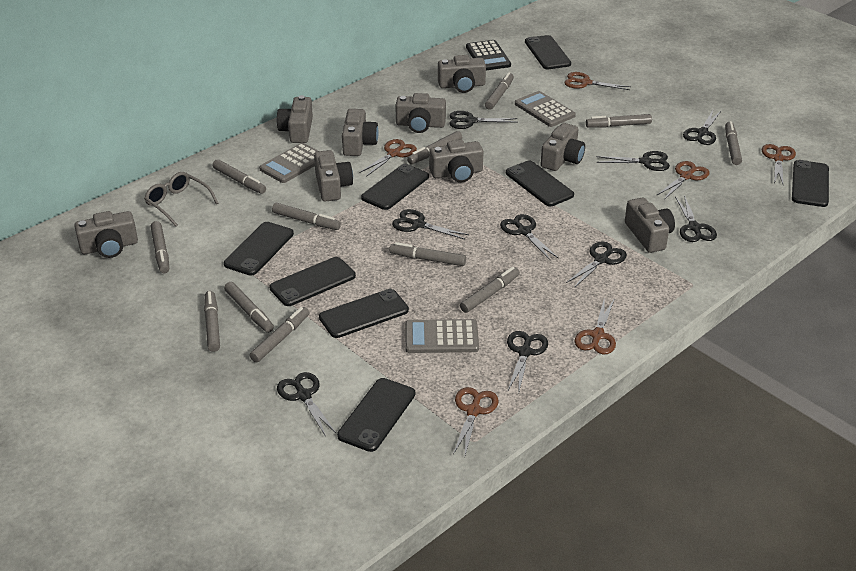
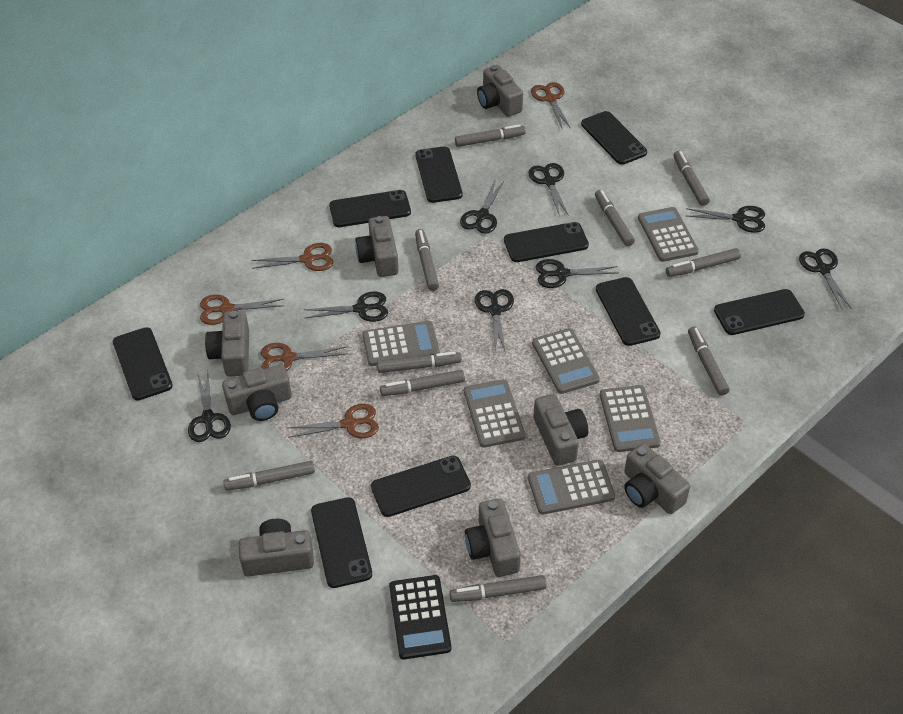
black phone: 8 -> 9
black scissors: 9 -> 8
brown scissors: 6 -> 5
grey calculator: 3 -> 6
grey camera: 9 -> 8
grey glasses: 1 -> 0
grey marker: 12 -> 10

